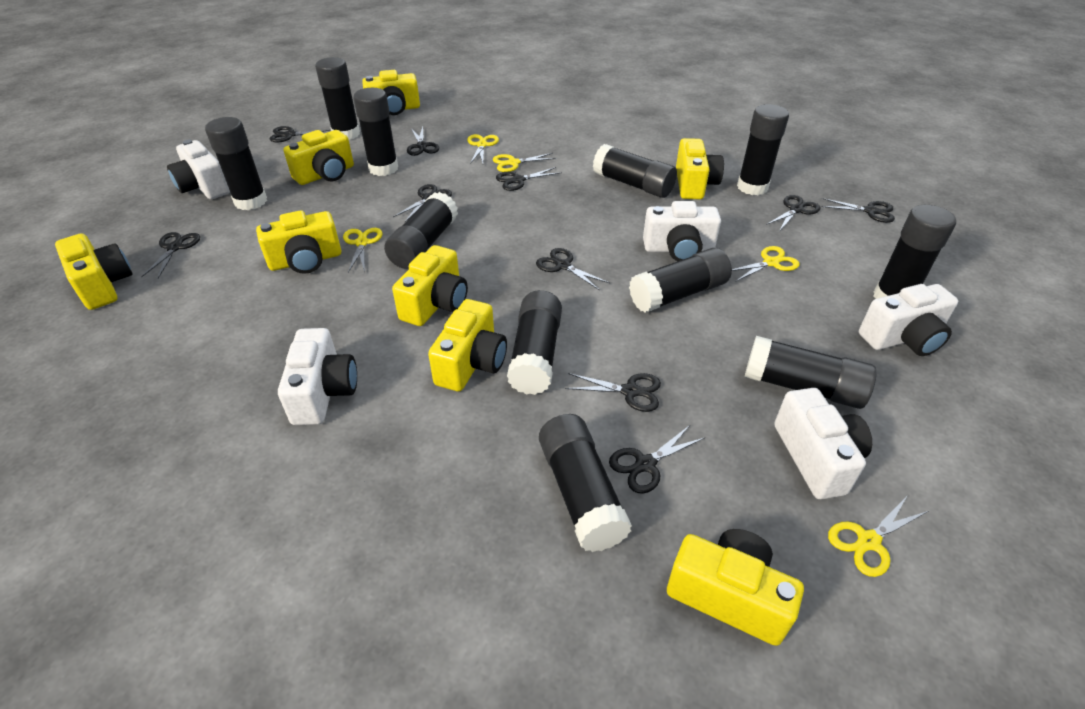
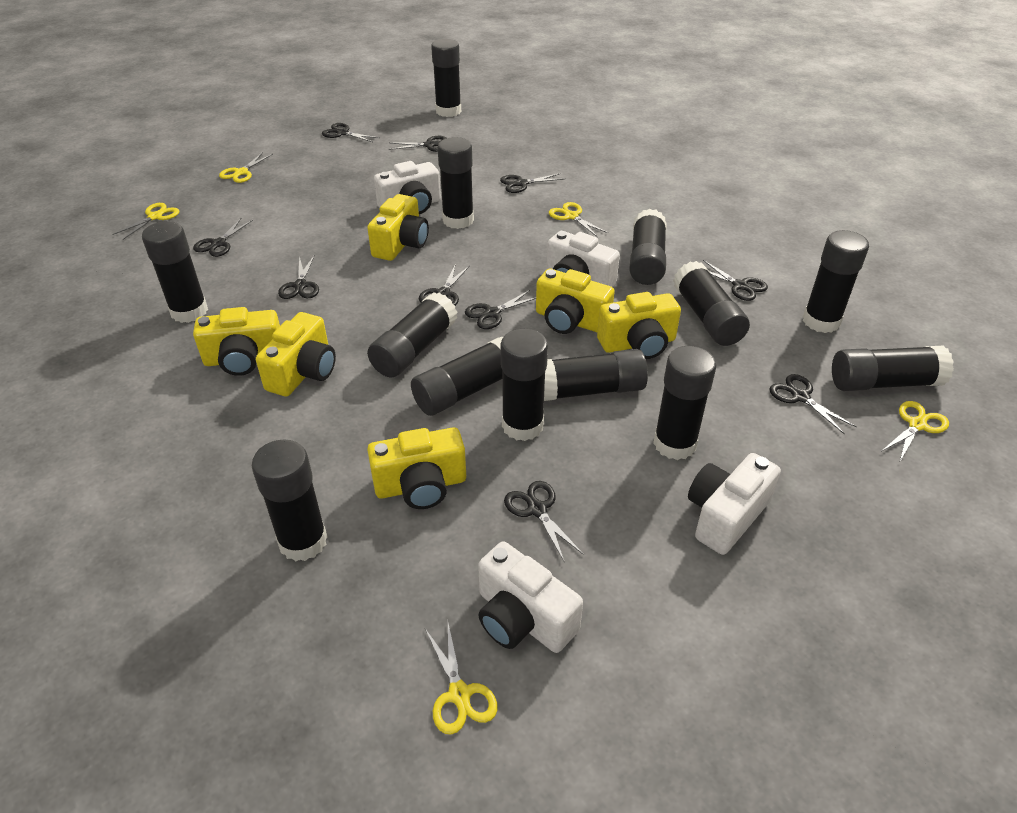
black glue stick: 11 -> 13
white camera: 5 -> 4
yellow camera: 8 -> 6

